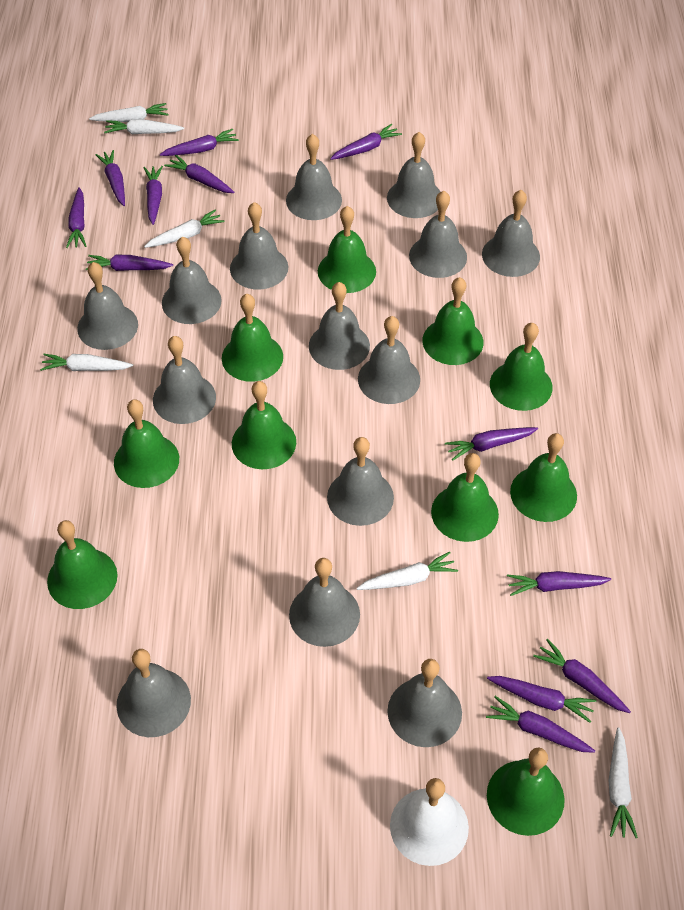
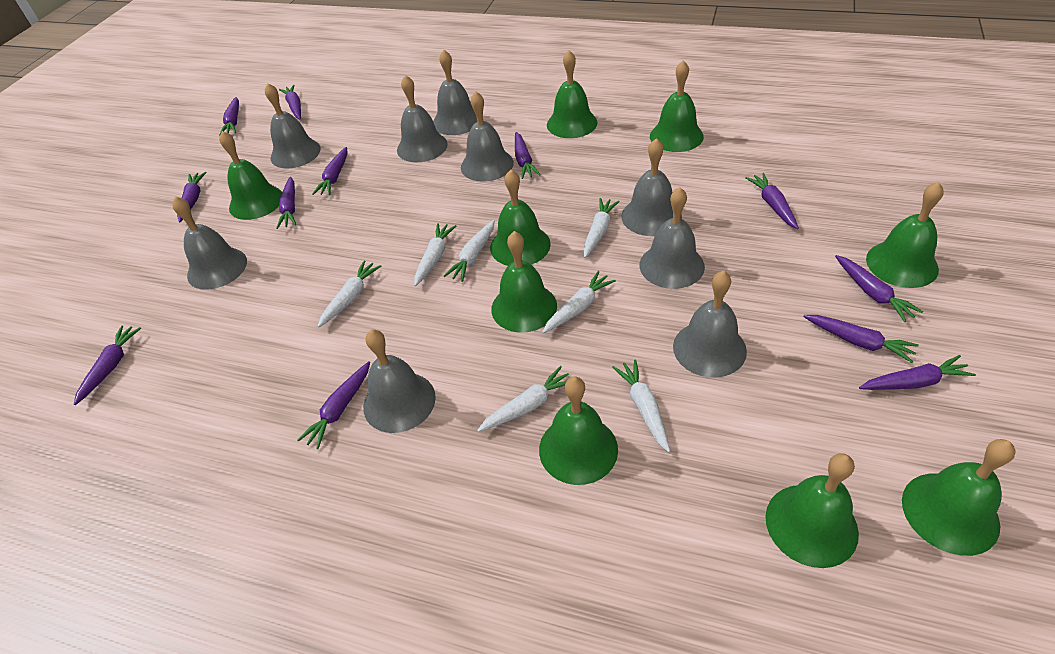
green bell: 10 -> 9
grey bell: 14 -> 9
white bell: 1 -> 0
white carrot: 6 -> 7

